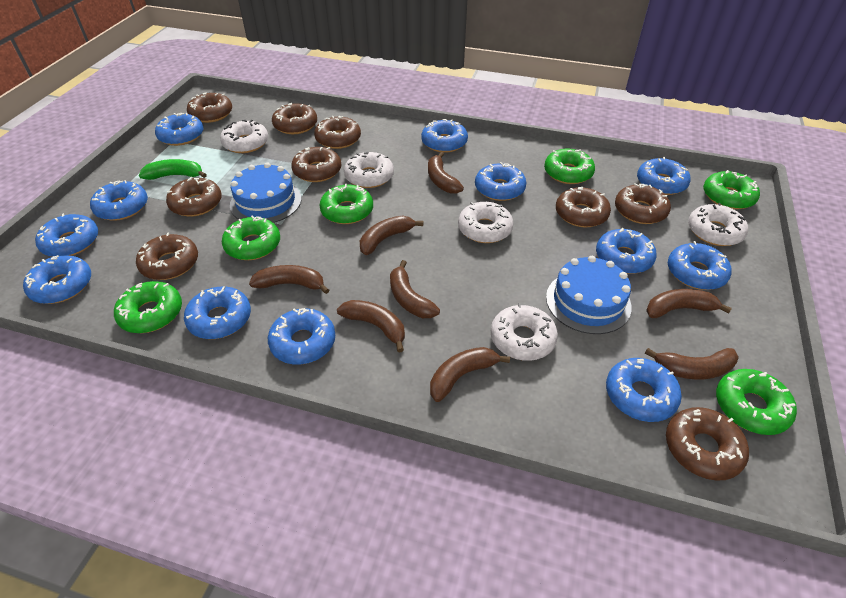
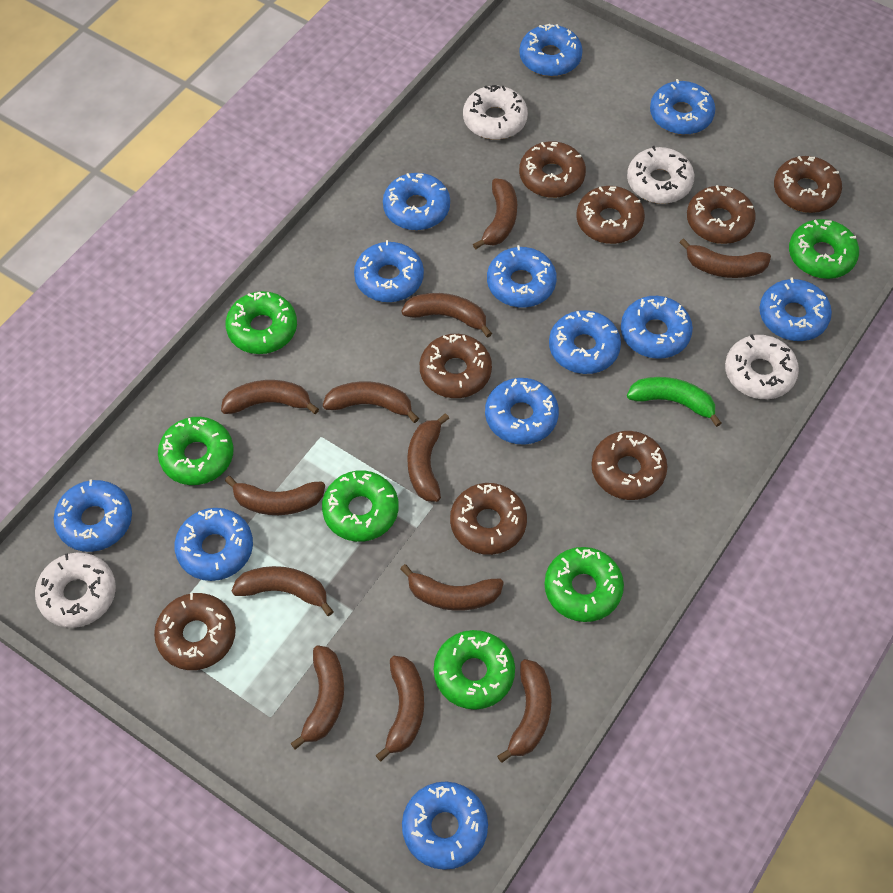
blue cake: 2 -> 0
brown banana: 8 -> 12
brown donut: 9 -> 8
white donut: 5 -> 4

